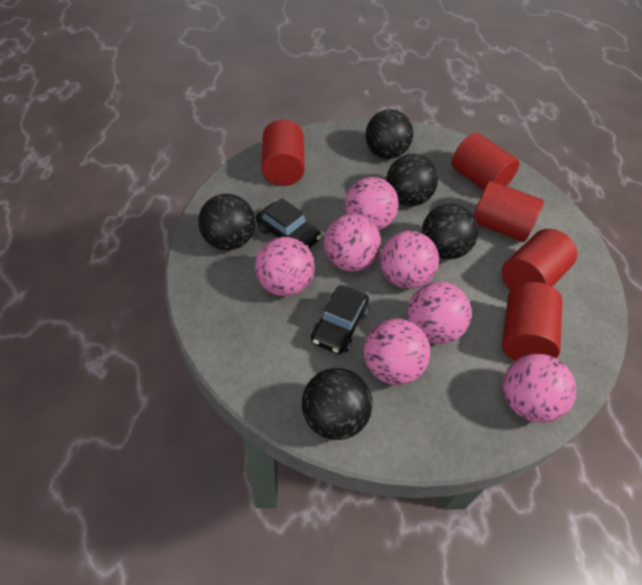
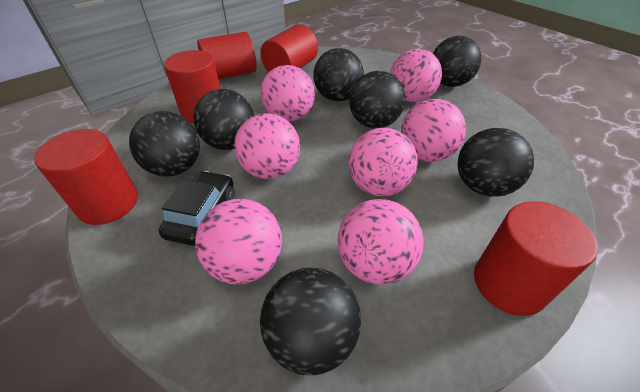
black ball: 5 -> 7
black car: 2 -> 1

